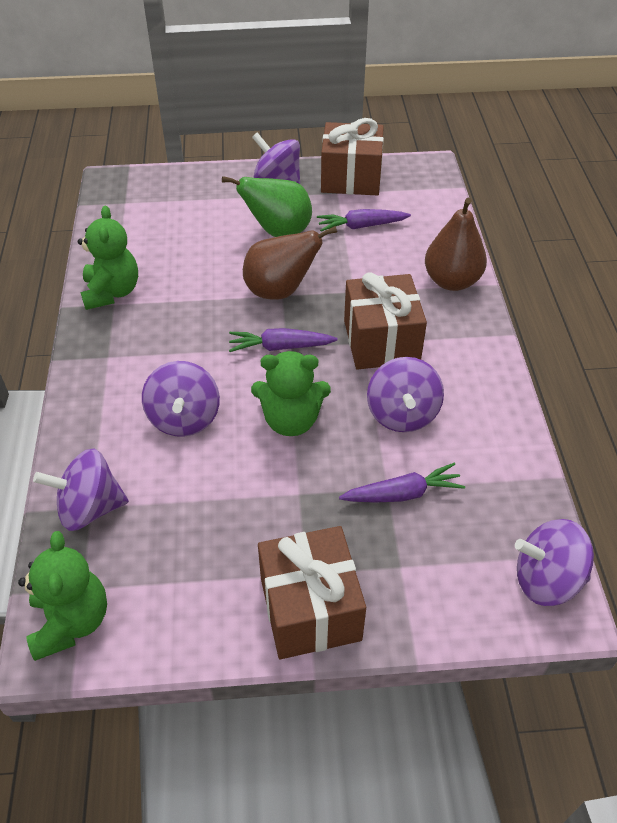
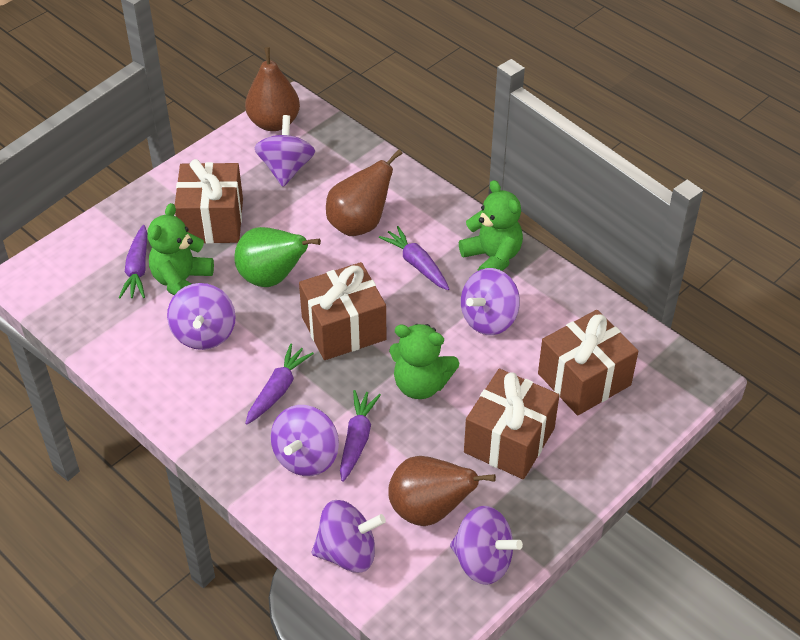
brown gift: 3 -> 4
brown pear: 2 -> 3
purple carrot: 3 -> 4
purple spinning top: 5 -> 6

